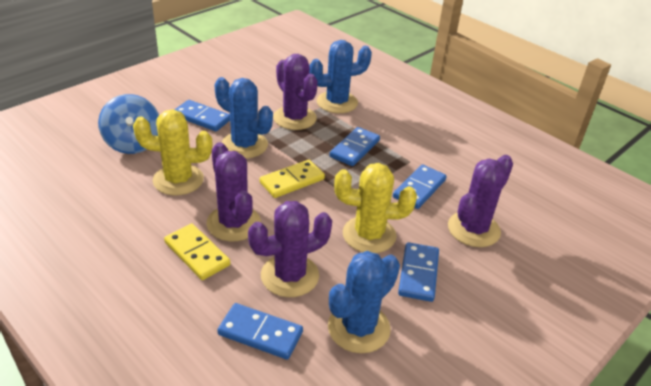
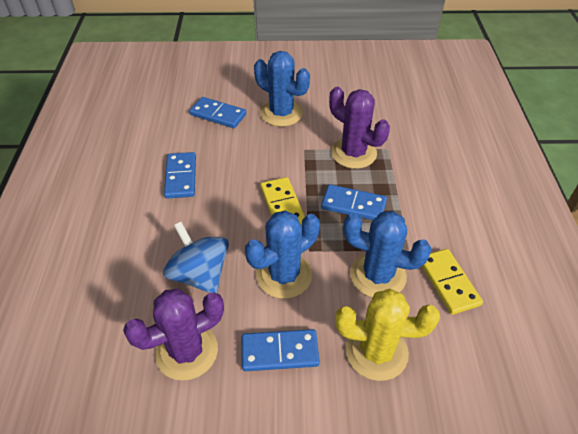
blue domino: 5 -> 4
purple cactus: 4 -> 2
yellow cactus: 2 -> 1

